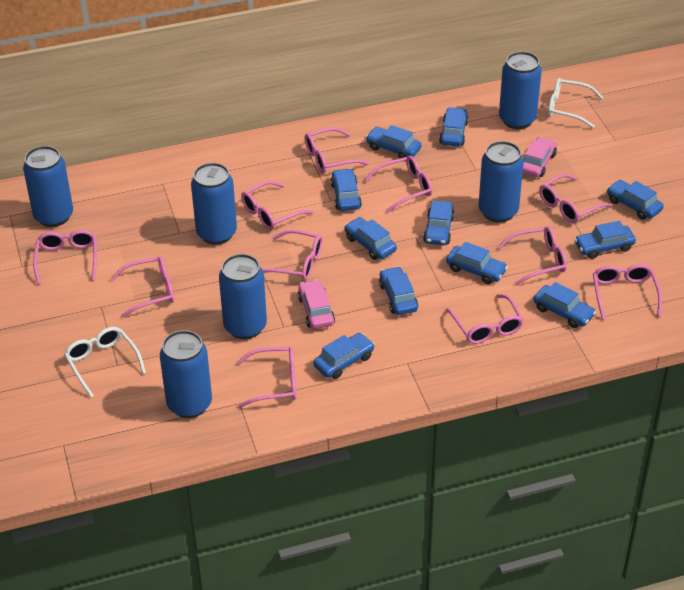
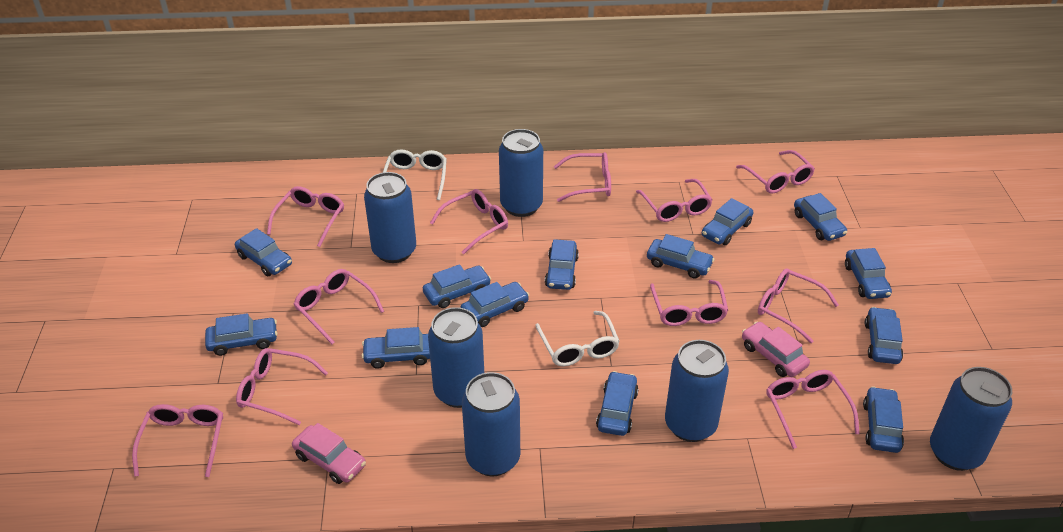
blue car: 11 -> 13

